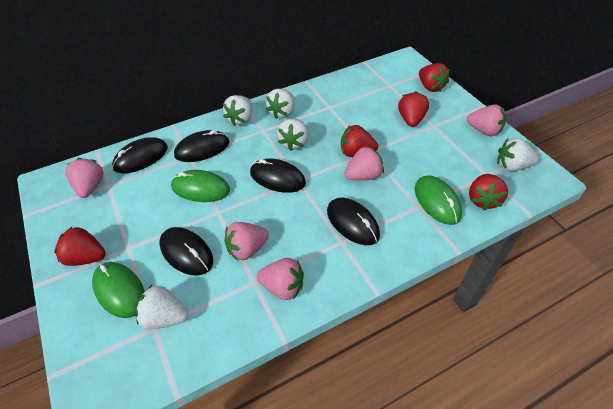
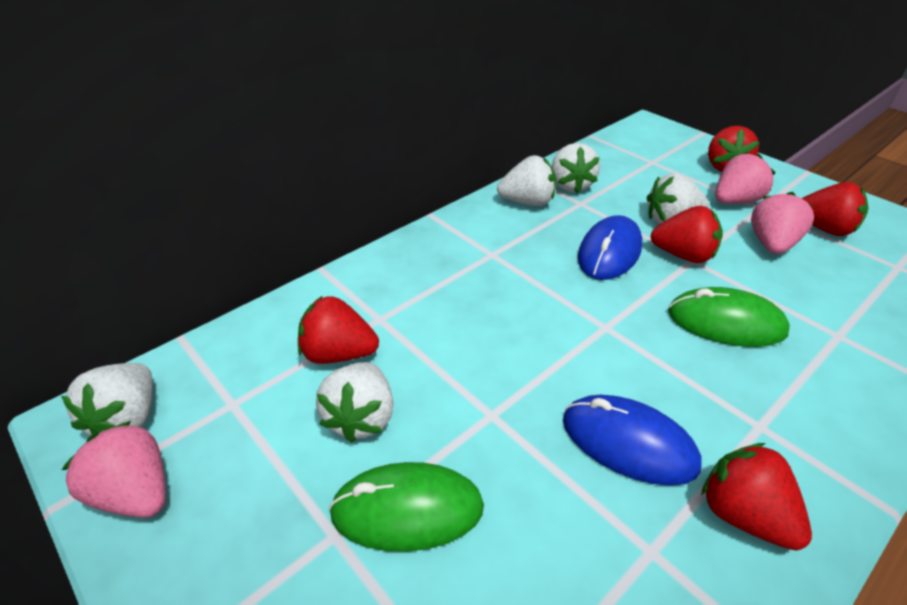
black mouse: 5 -> 0
blue mouse: 0 -> 2
green mouse: 3 -> 2
pink strawberry: 5 -> 3

